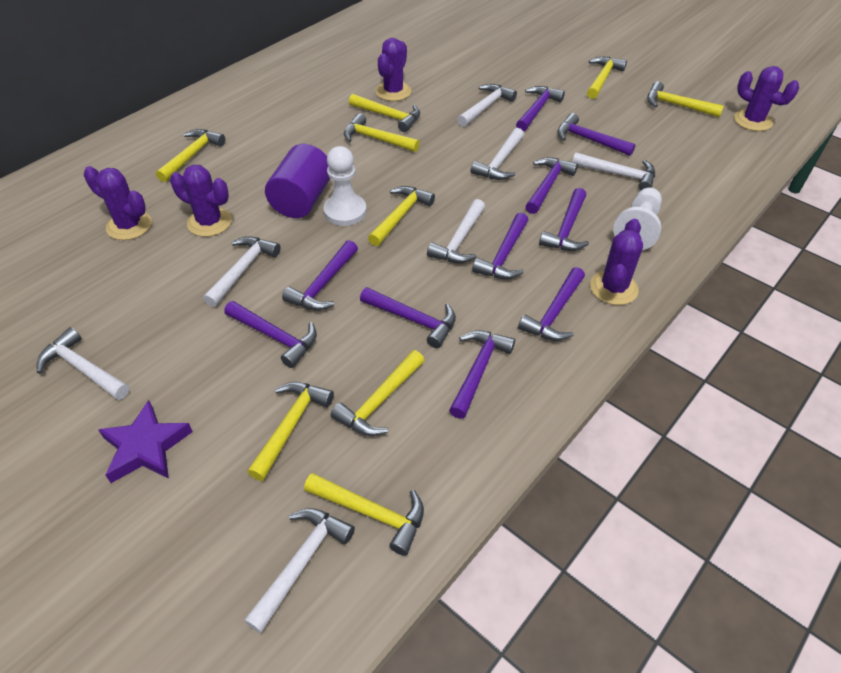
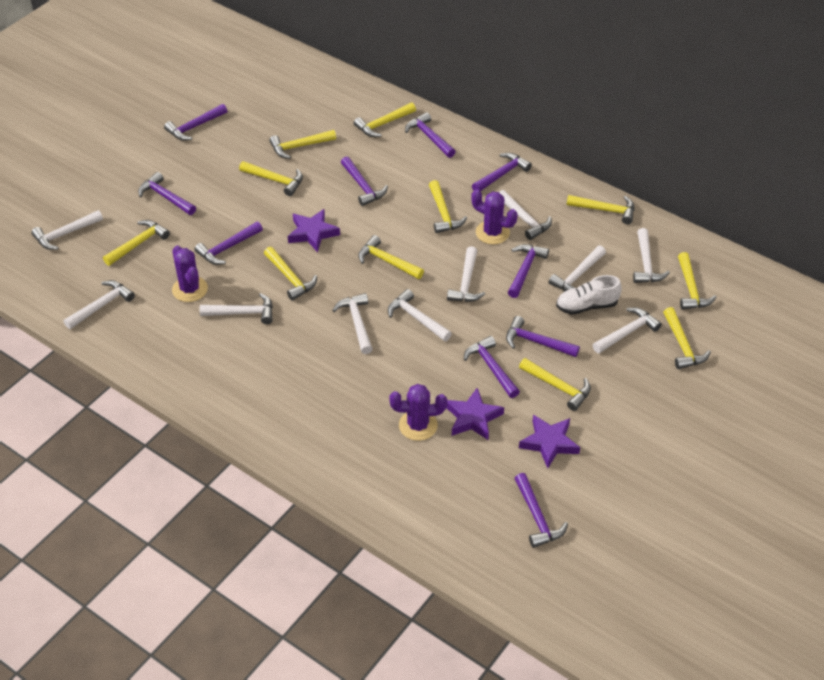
purple cactus: 5 -> 3
purple cylinder: 1 -> 0
purple star: 1 -> 3
white hammer: 7 -> 10
white pawn: 2 -> 0
white shoe: 0 -> 1
yellow hammer: 9 -> 11

